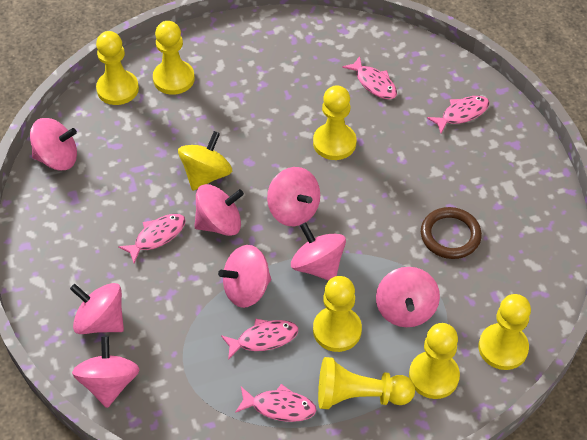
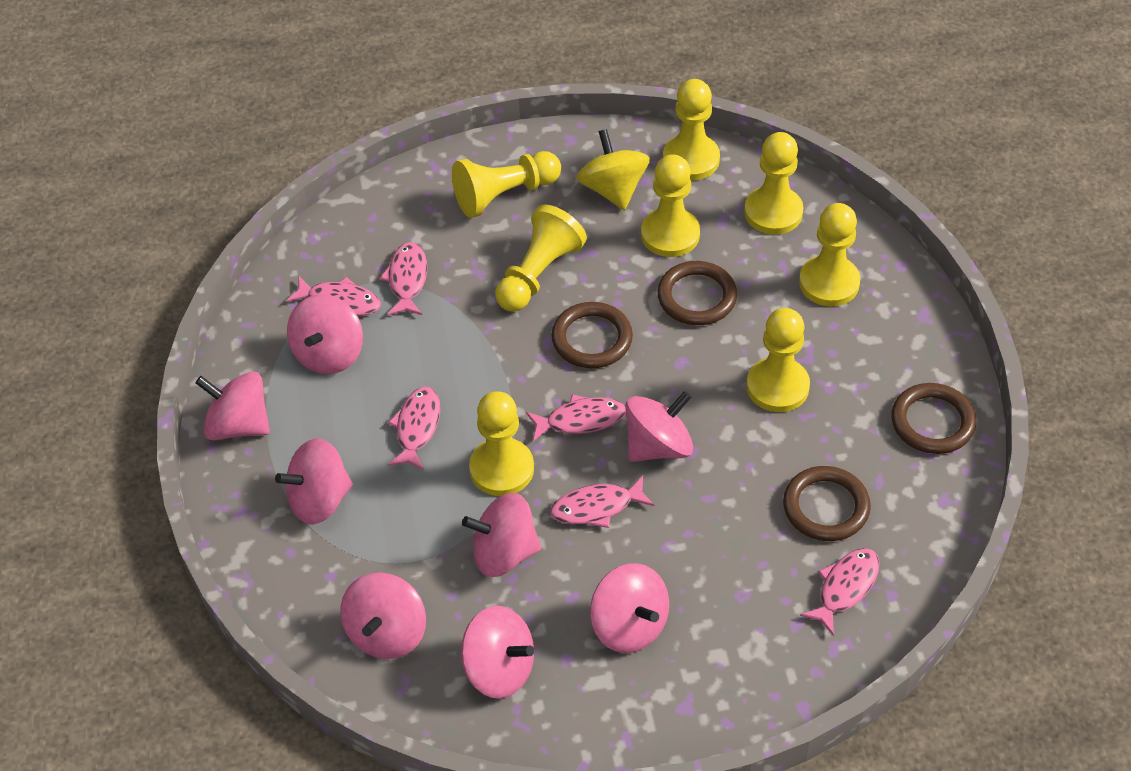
brown ring: 1 -> 4
pink fish: 5 -> 6
yellow pawn: 7 -> 8

